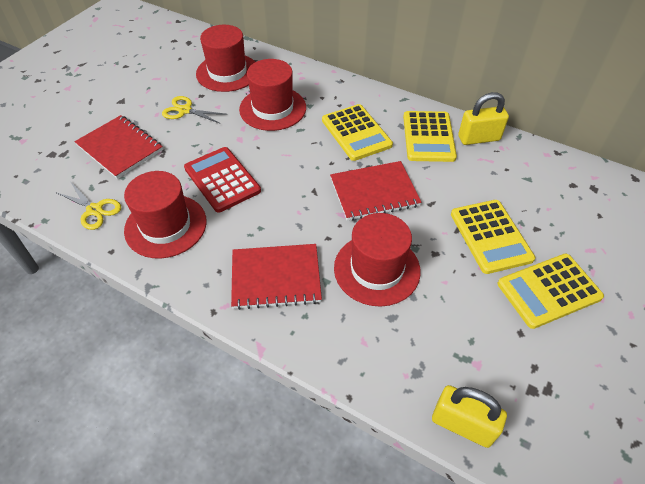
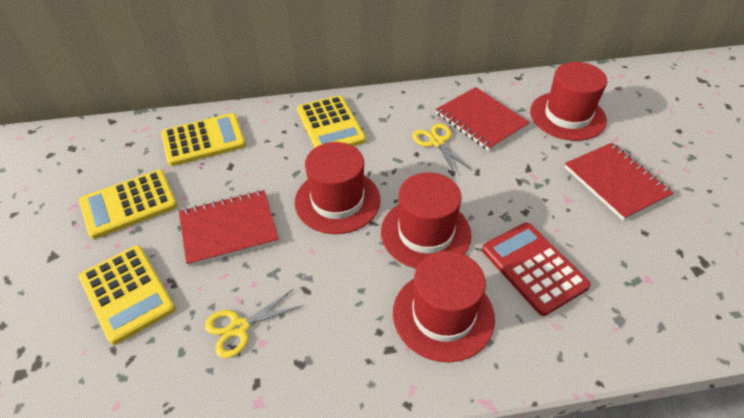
yellow padlock: 2 -> 0

